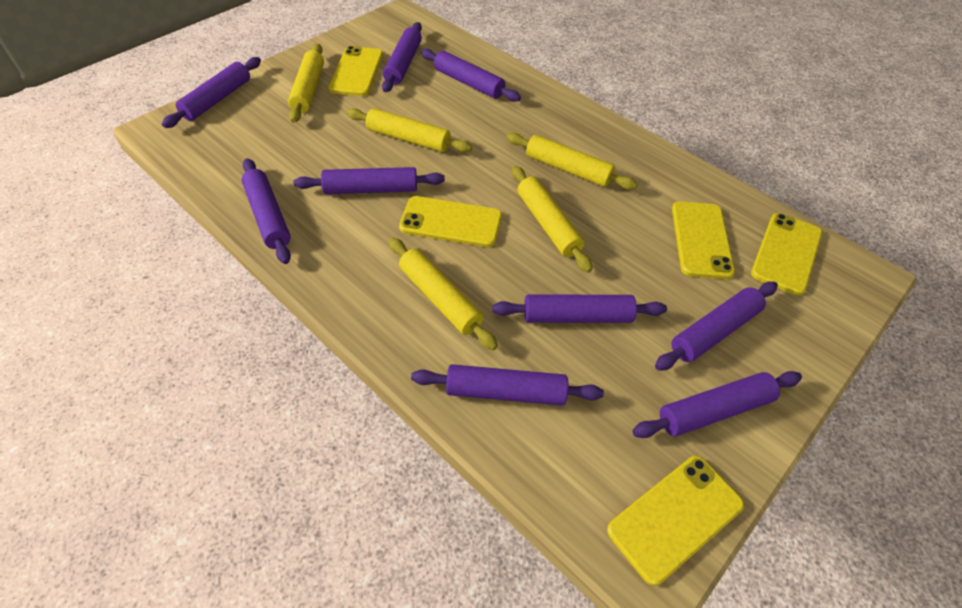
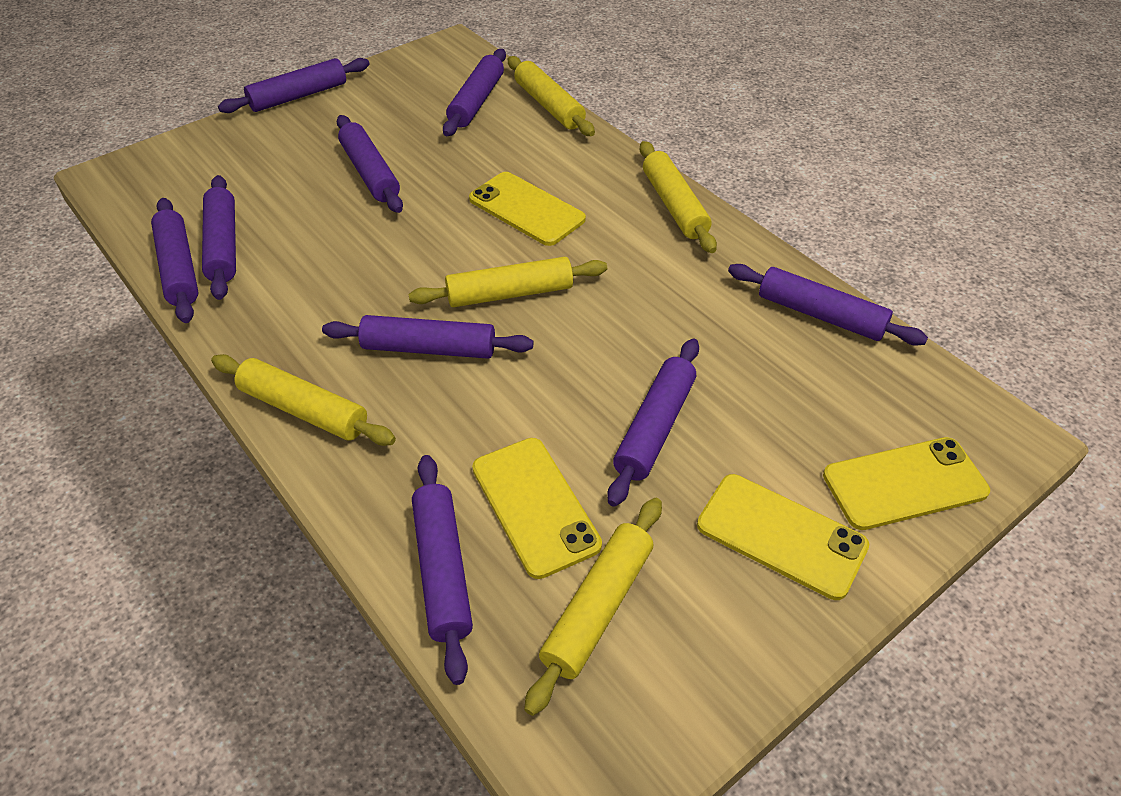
yellow phone: 5 -> 4

